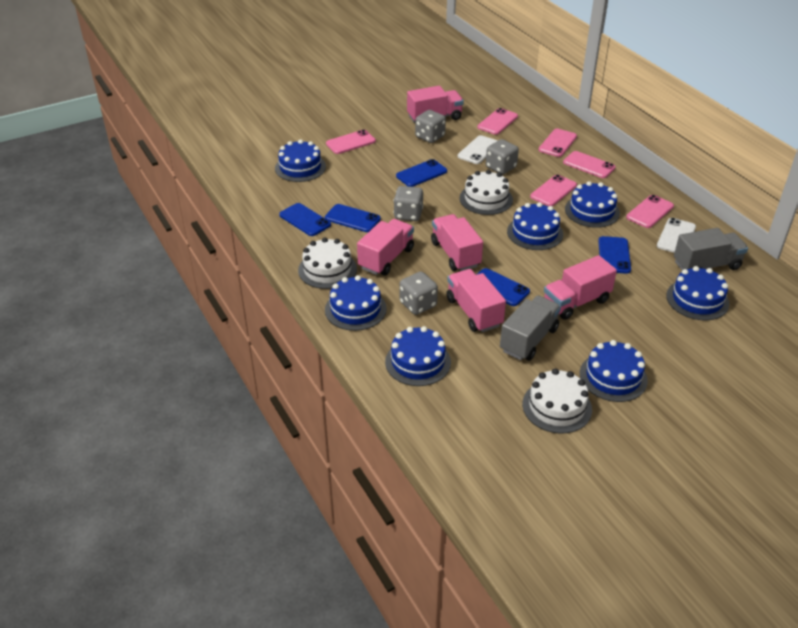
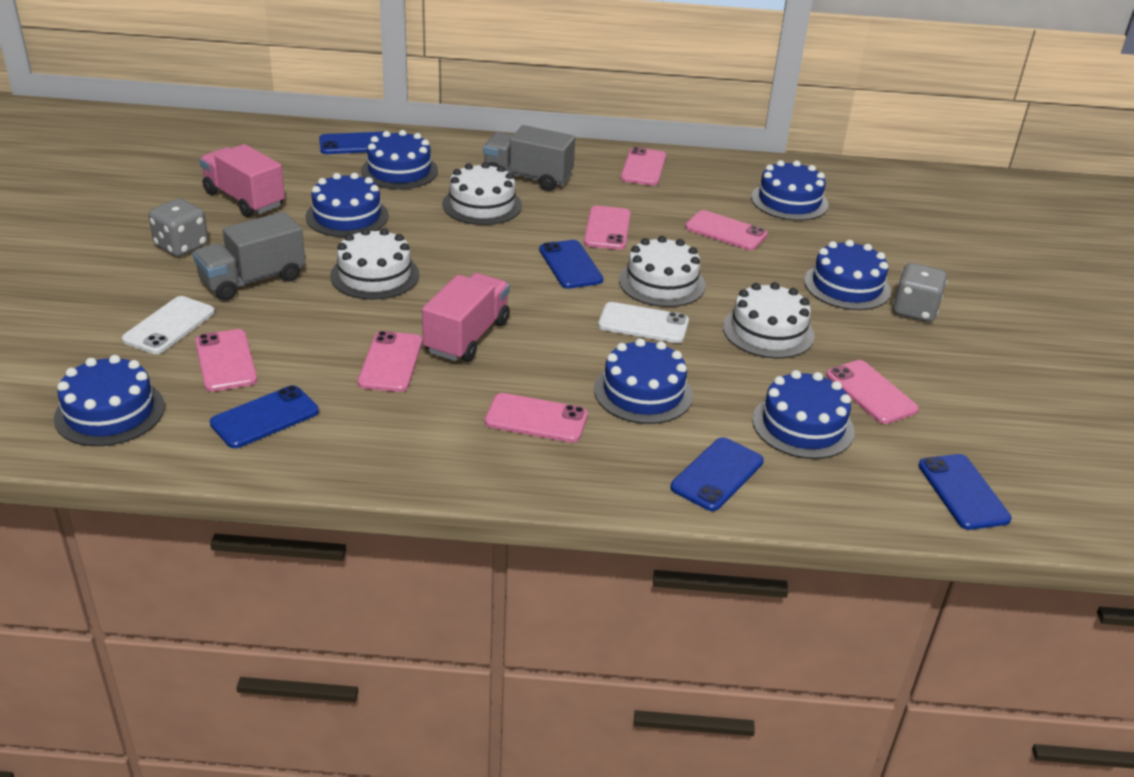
grey dice: 4 -> 2
pink phone: 6 -> 7
pink truck: 5 -> 2
white cake: 3 -> 4

